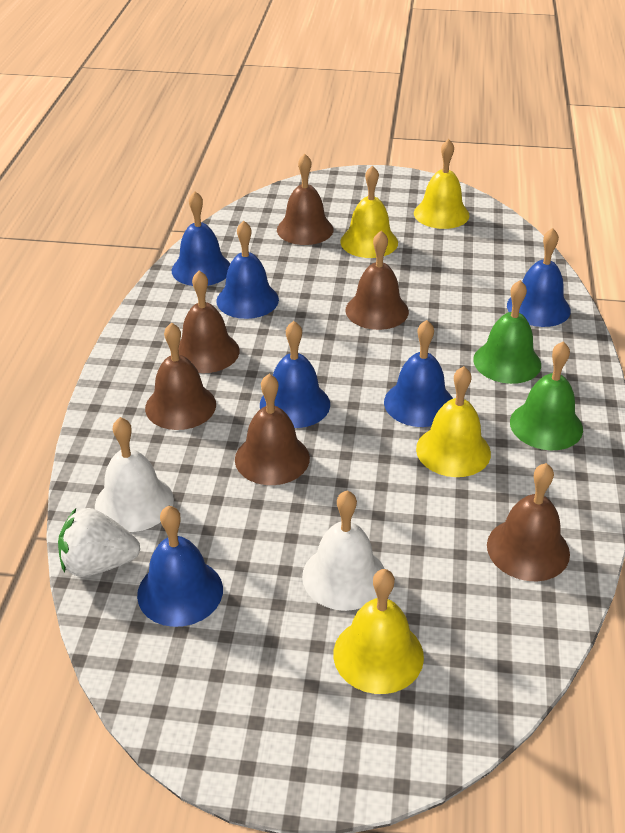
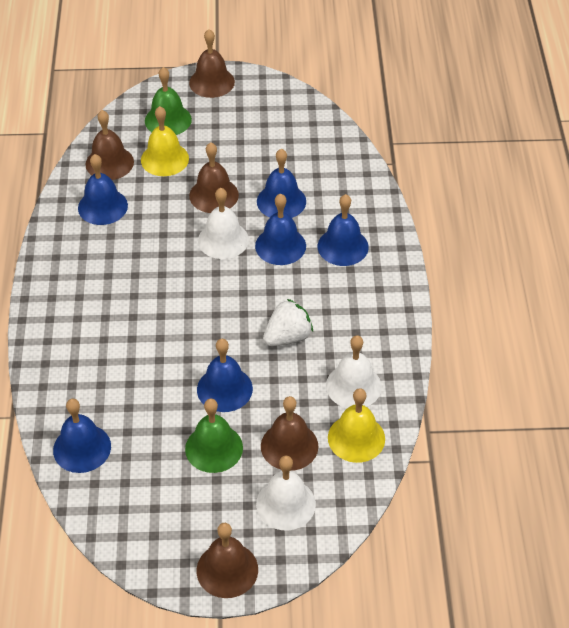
brown bell: 6 -> 5
white bell: 2 -> 3
yellow bell: 4 -> 2

